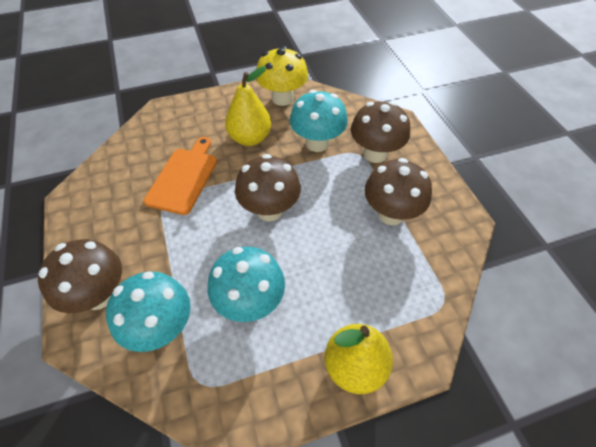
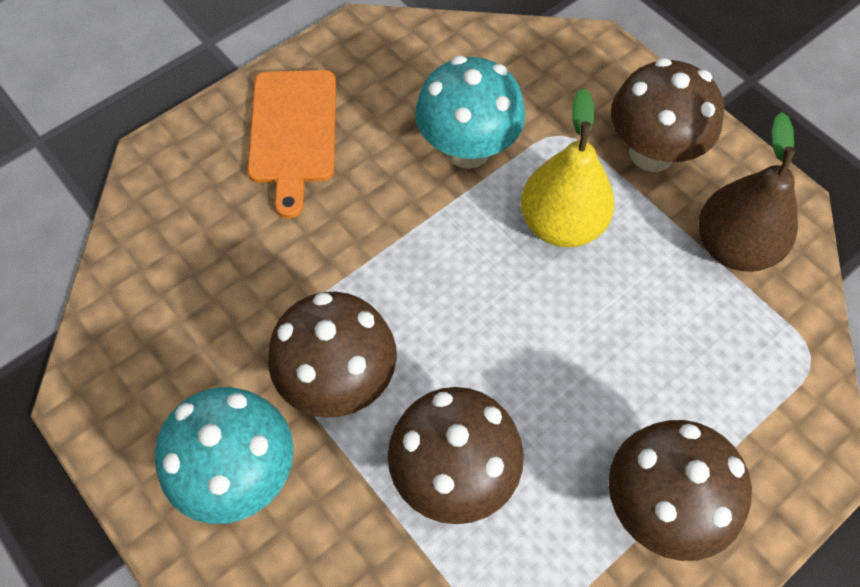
brown pear: 0 -> 1
turquoise mushroom: 3 -> 2
yellow mushroom: 1 -> 0
yellow pear: 2 -> 1

